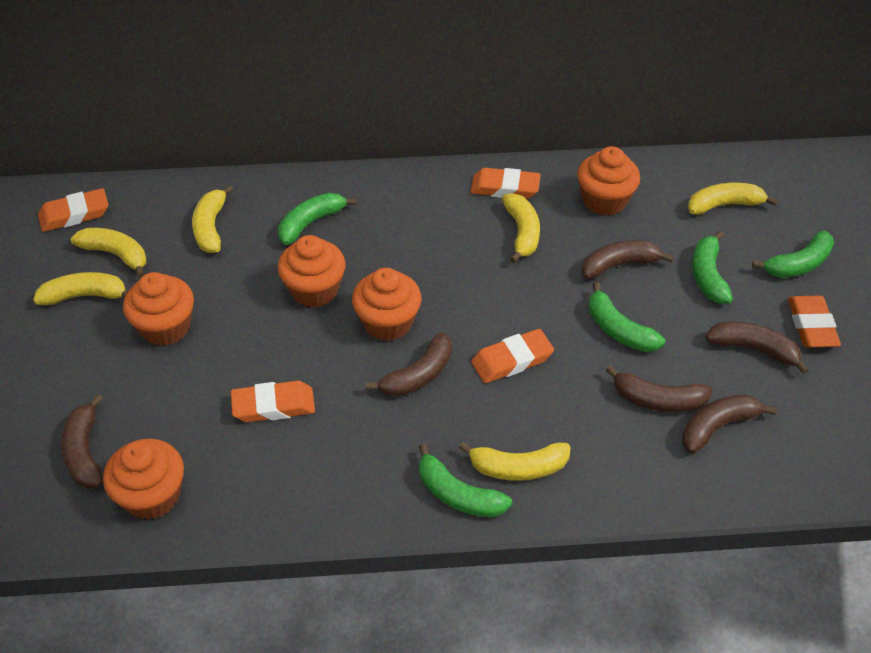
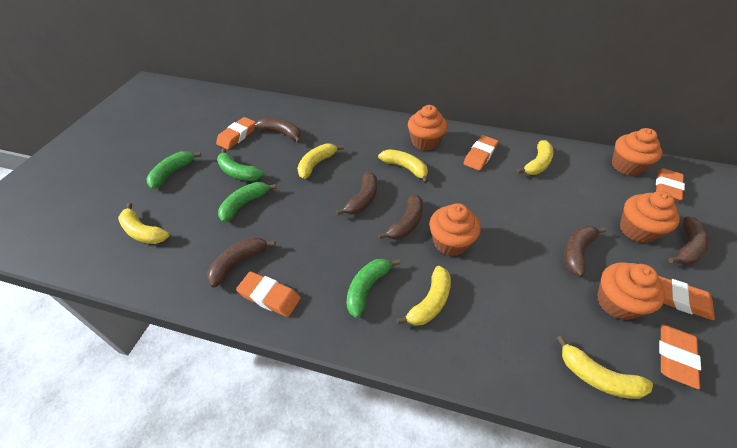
green banana: 5 -> 4
orange eraser: 5 -> 6

